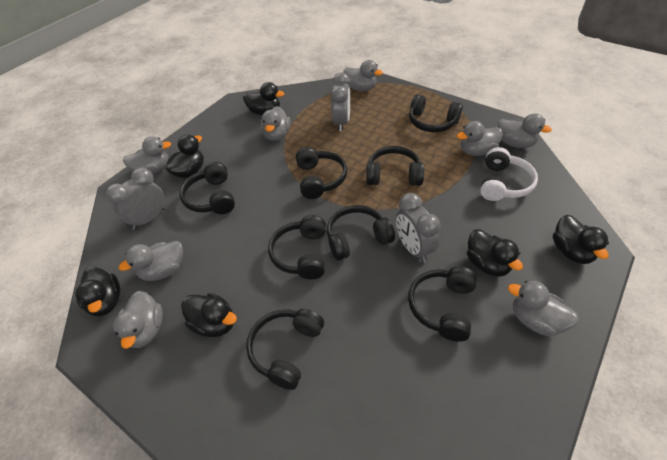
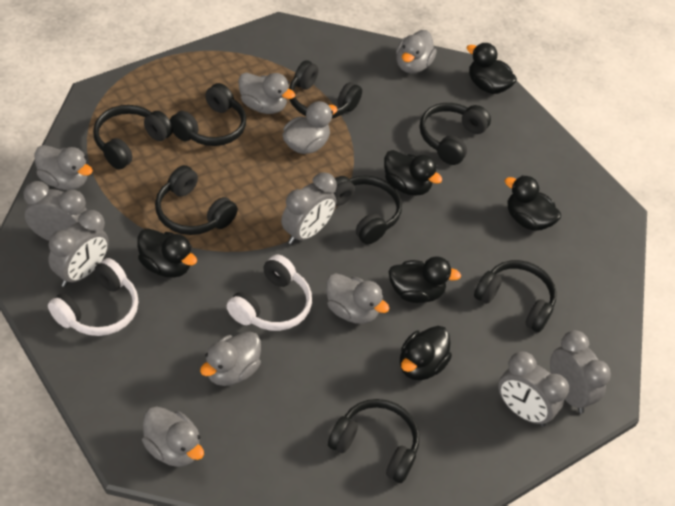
grey clock: 3 -> 5
grey duck: 8 -> 7
white headphones: 1 -> 2

